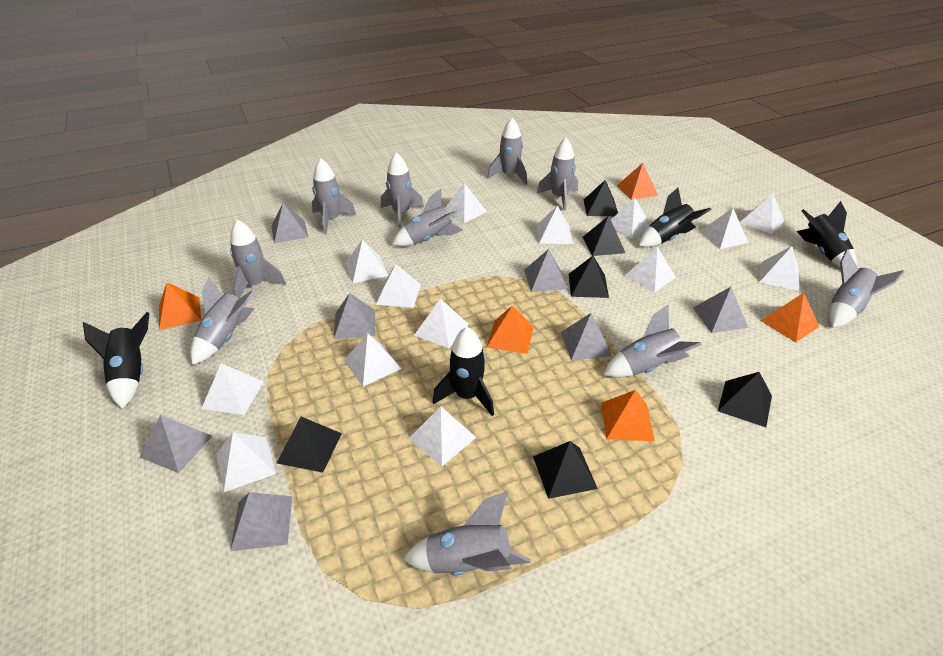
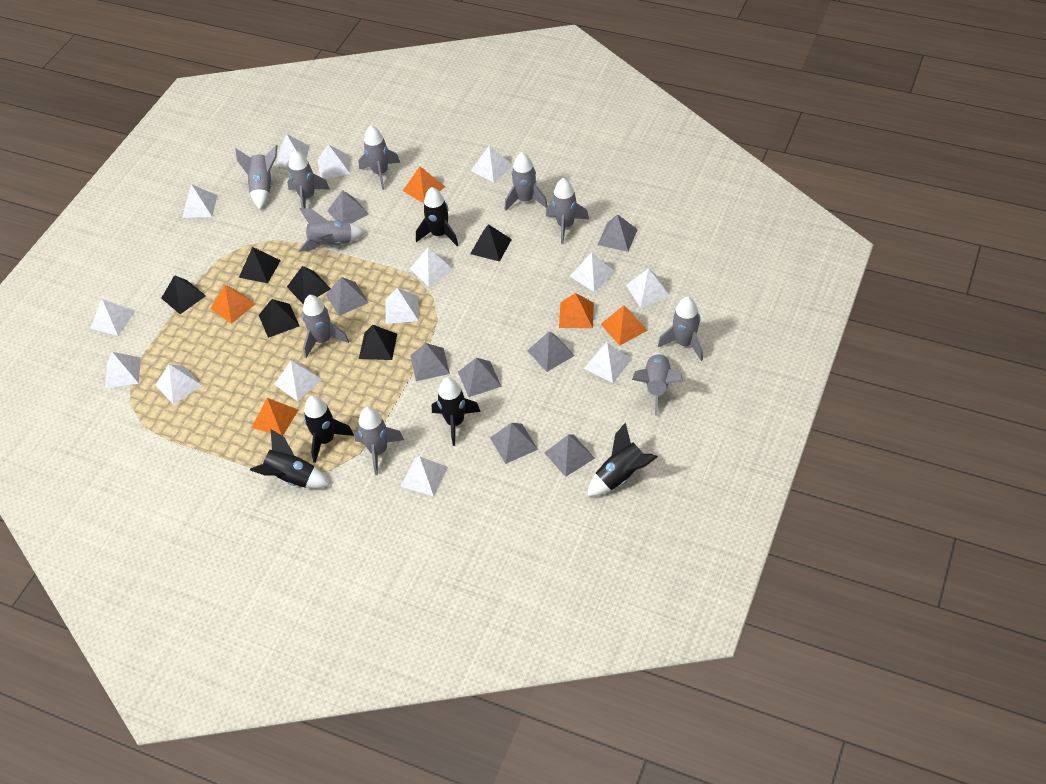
black rocket: 4 -> 5
grey pyramid: 7 -> 8

